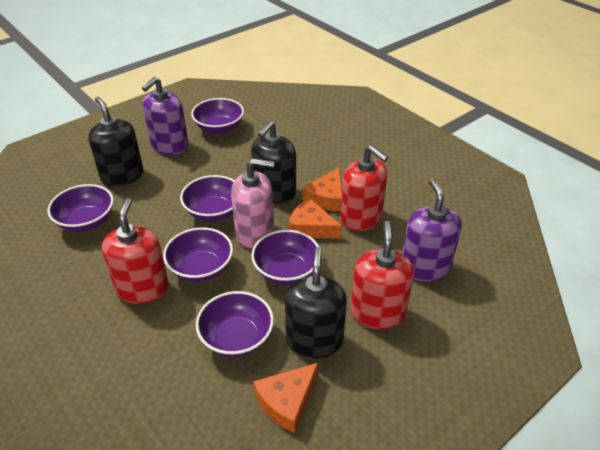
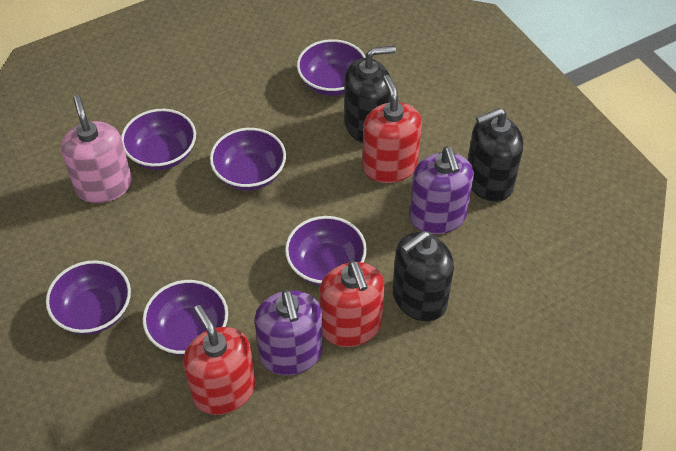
orange cheese: 3 -> 0

